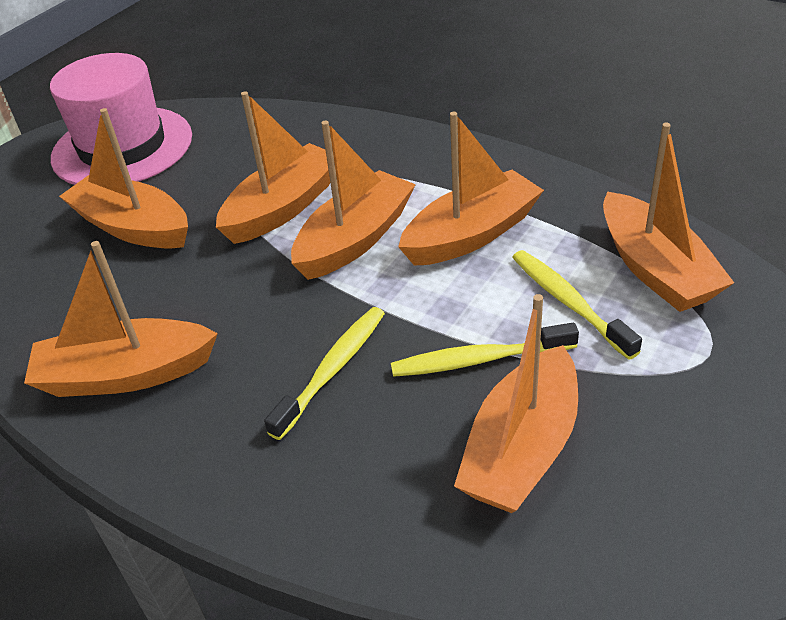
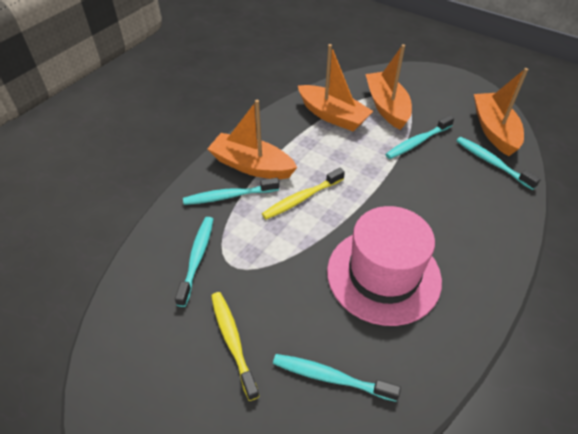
orange boat: 7 -> 4
turquoise toothbrush: 0 -> 5
yellow toothbrush: 3 -> 2

